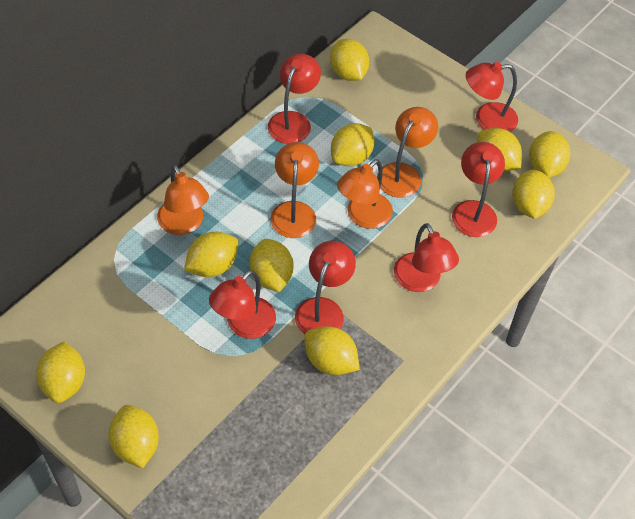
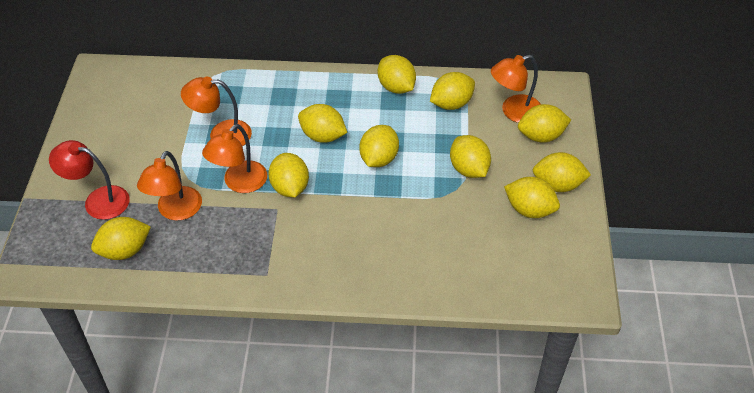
red lamp: 6 -> 1

